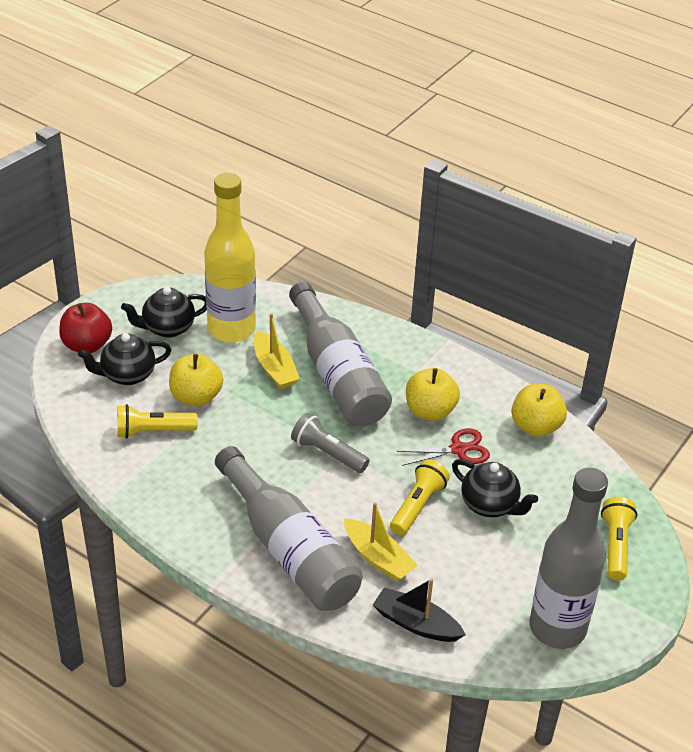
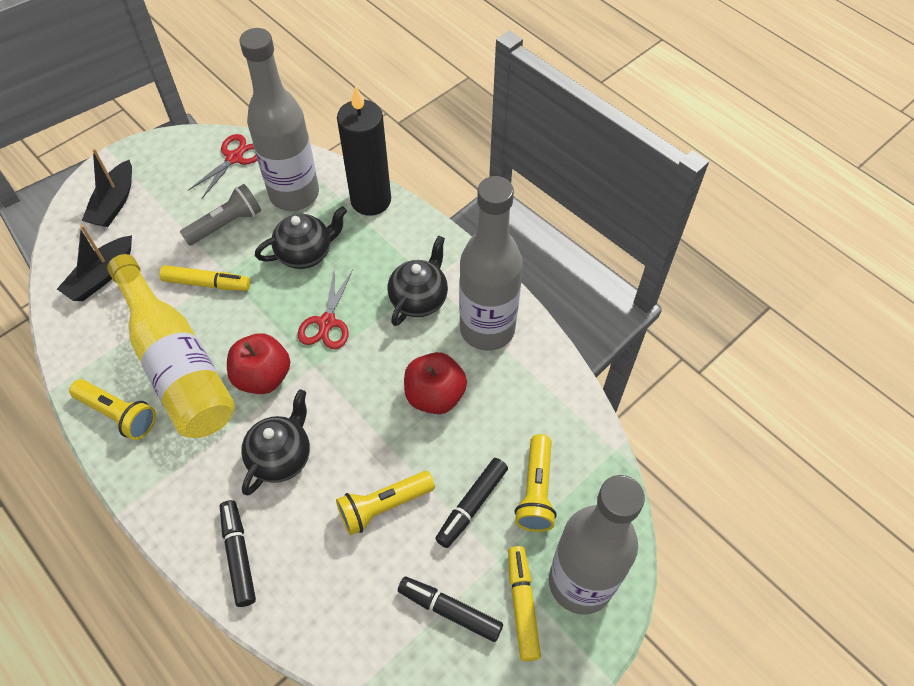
black boat: 1 -> 2
black candle: 0 -> 1
black marker: 0 -> 3
red apple: 1 -> 2
red scissors: 1 -> 2
yellow apple: 3 -> 0
yellow boat: 2 -> 0
yellow marker: 0 -> 2

